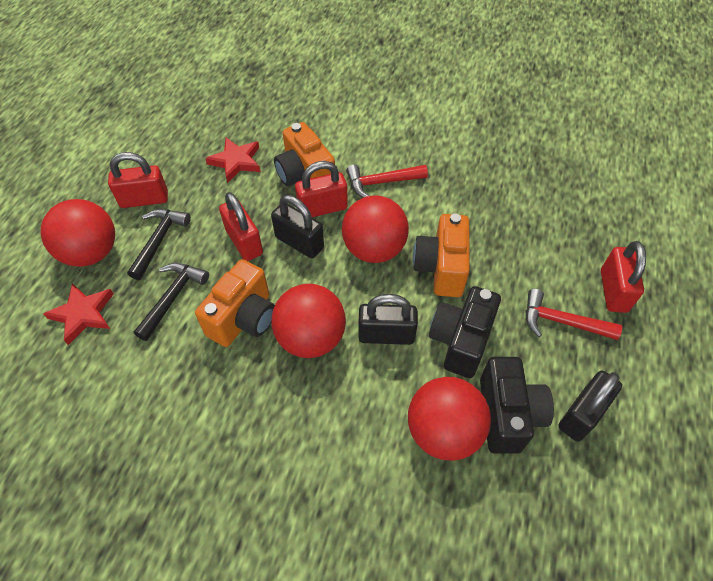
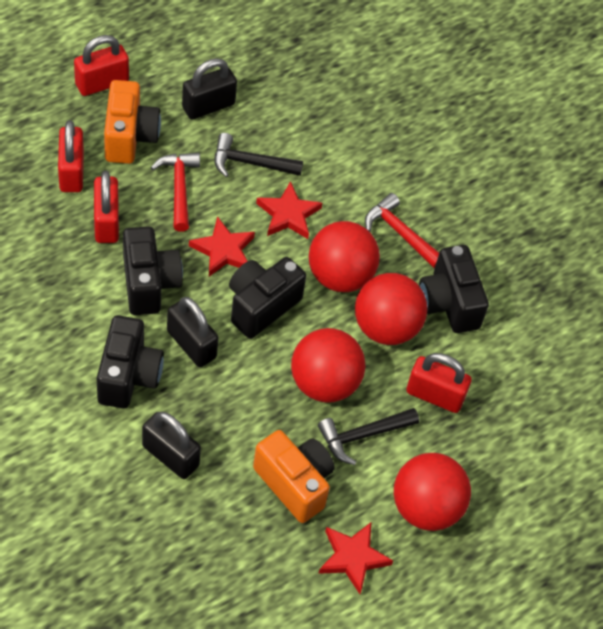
black camera: 2 -> 4
orange camera: 3 -> 2
red star: 2 -> 3

